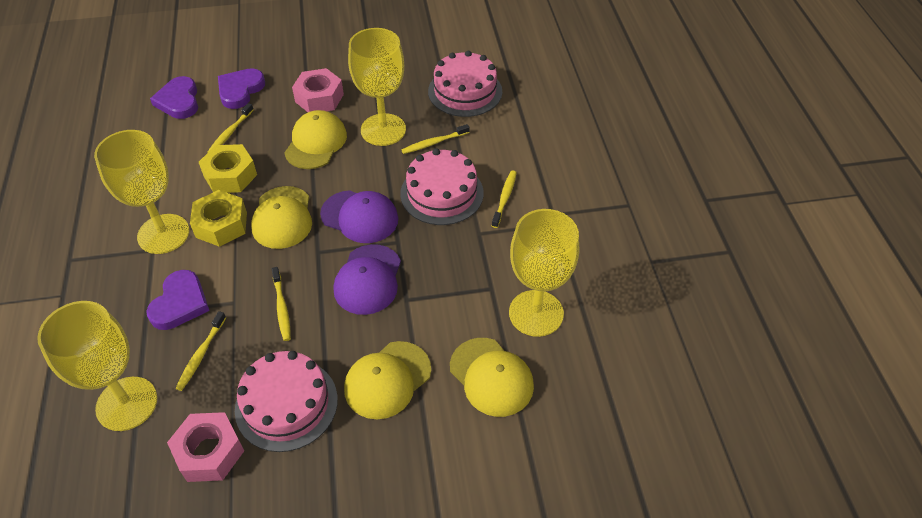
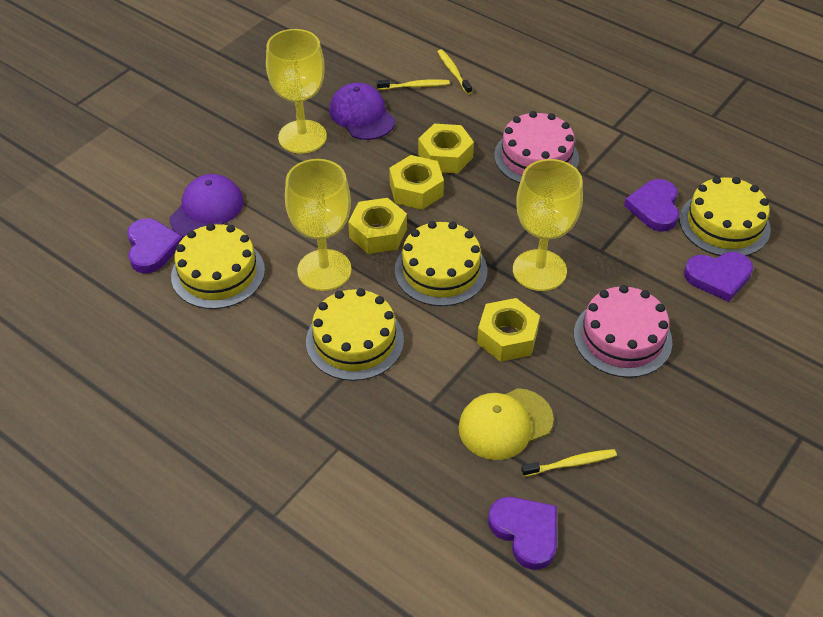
pink cake: 3 -> 2
pink nut: 2 -> 0
purple heart: 3 -> 4
yellow cake: 0 -> 4
yellow cap: 4 -> 1
yellow goblet: 4 -> 3
yellow nut: 2 -> 4
yellow toothbrush: 5 -> 3

